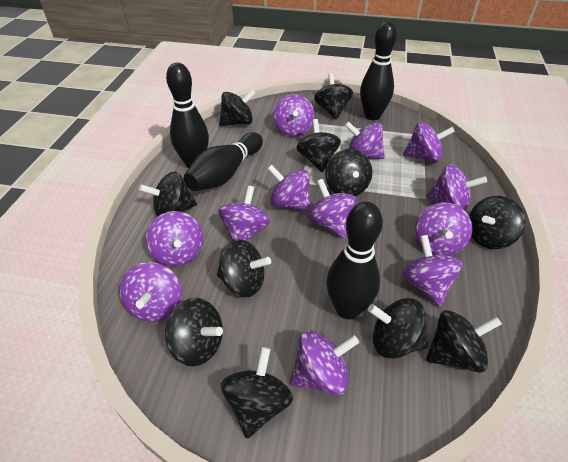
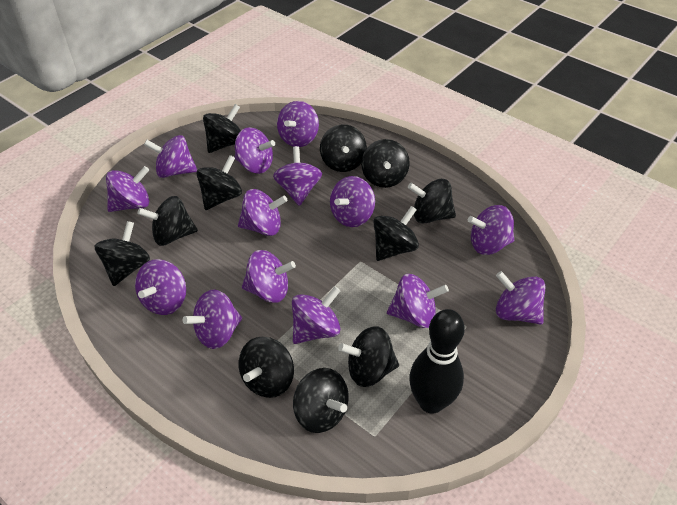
black bowling pin: 4 -> 1
purple spinning top: 12 -> 14

